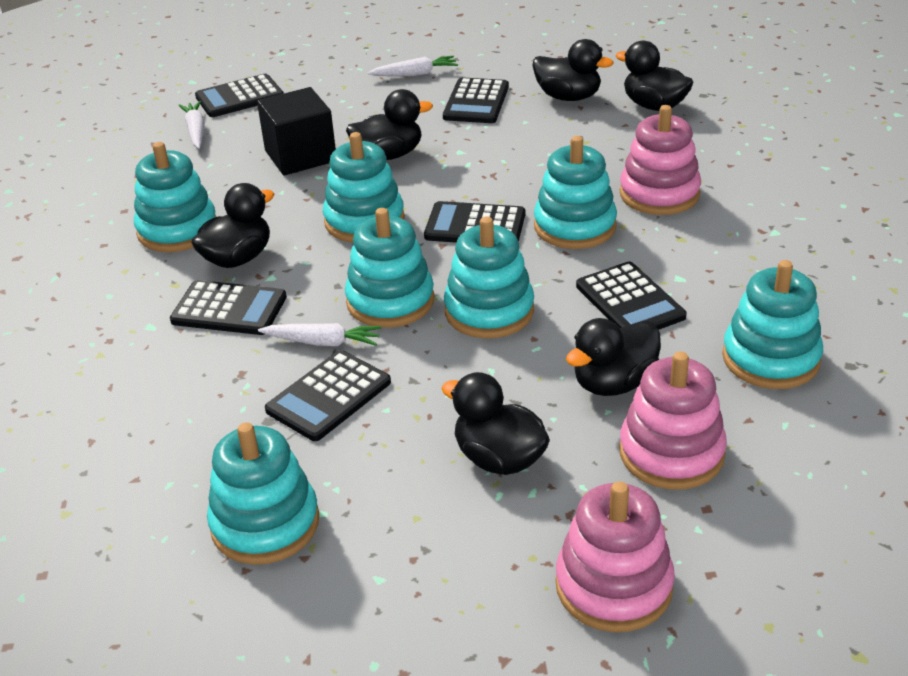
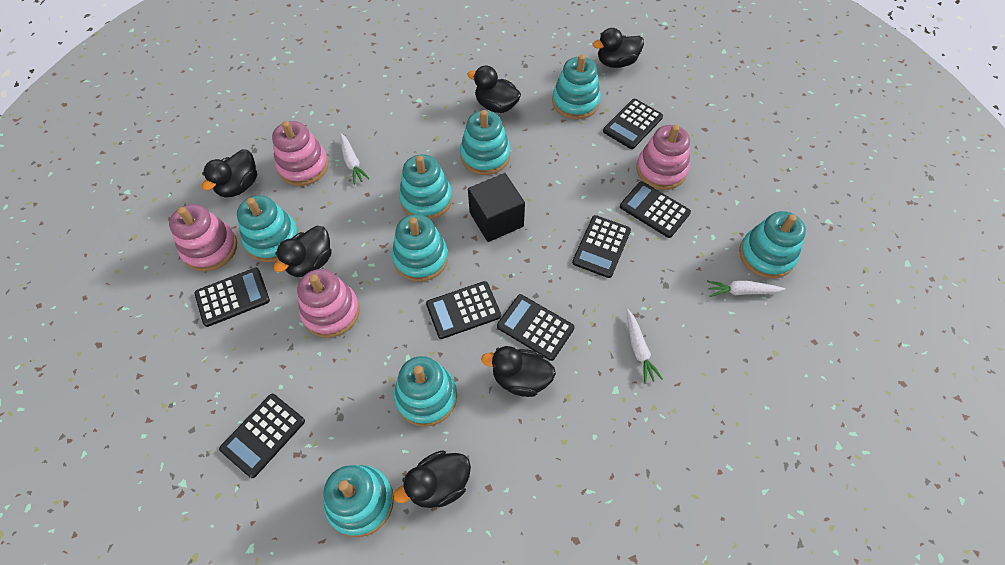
black calculator: 6 -> 7
pink stacking toy: 3 -> 4
turquoise stacking toy: 7 -> 8

